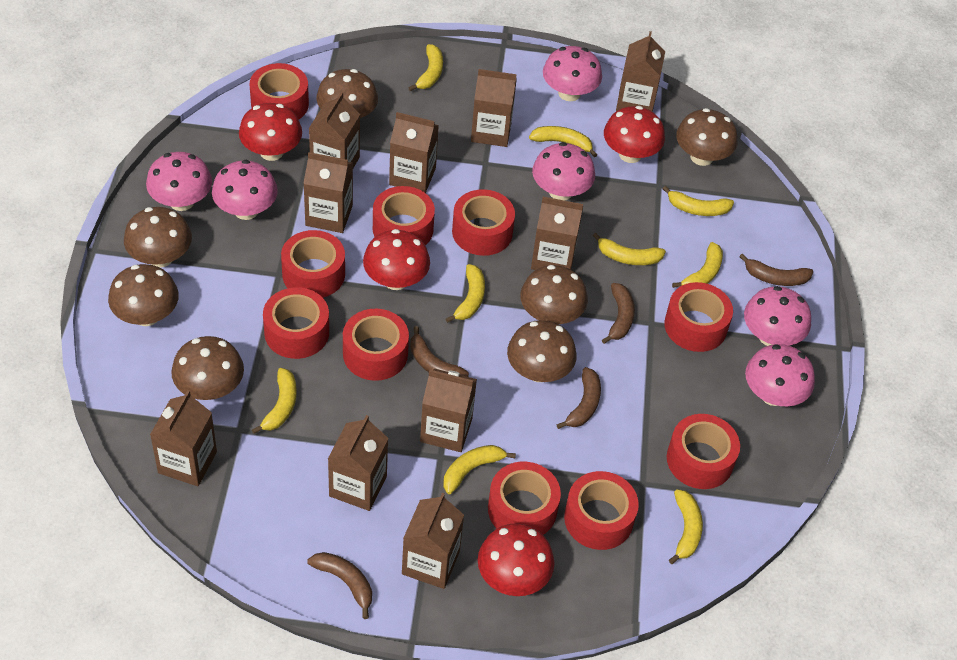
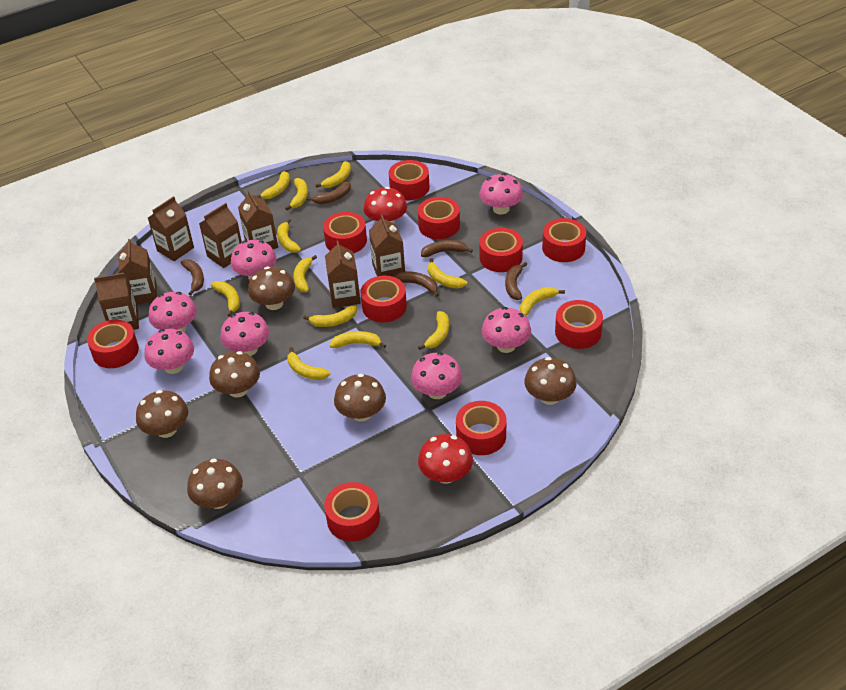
brown carton: 10 -> 7
brown mushroom: 7 -> 6
pink mushroom: 6 -> 7
red mushroom: 4 -> 2
yellow banana: 9 -> 12

